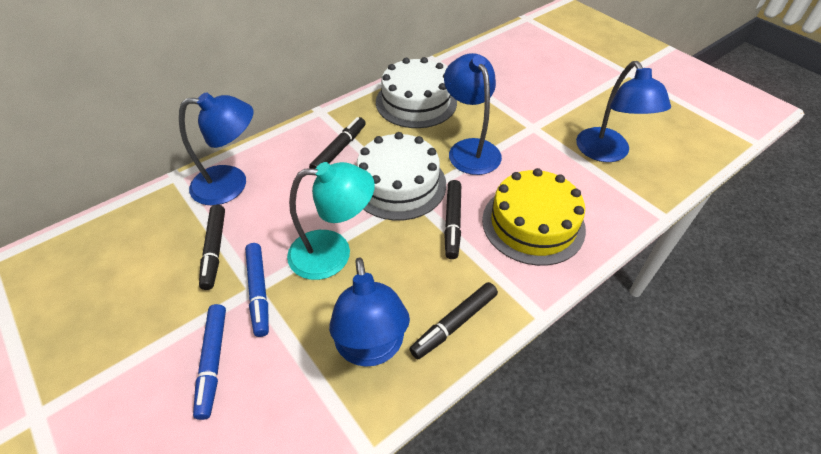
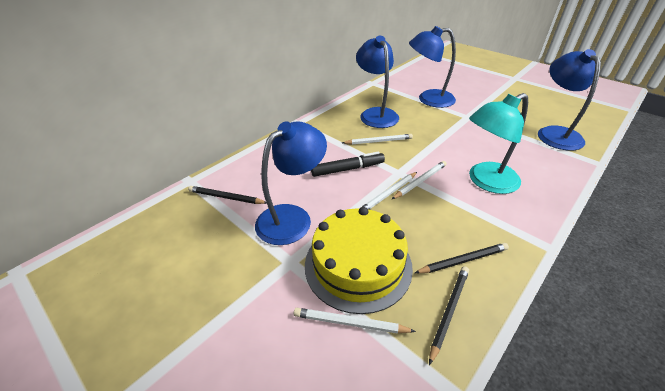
black marker: 4 -> 1
black pencil: 0 -> 3
blue marker: 2 -> 0
white cake: 2 -> 0
white pencil: 0 -> 4

